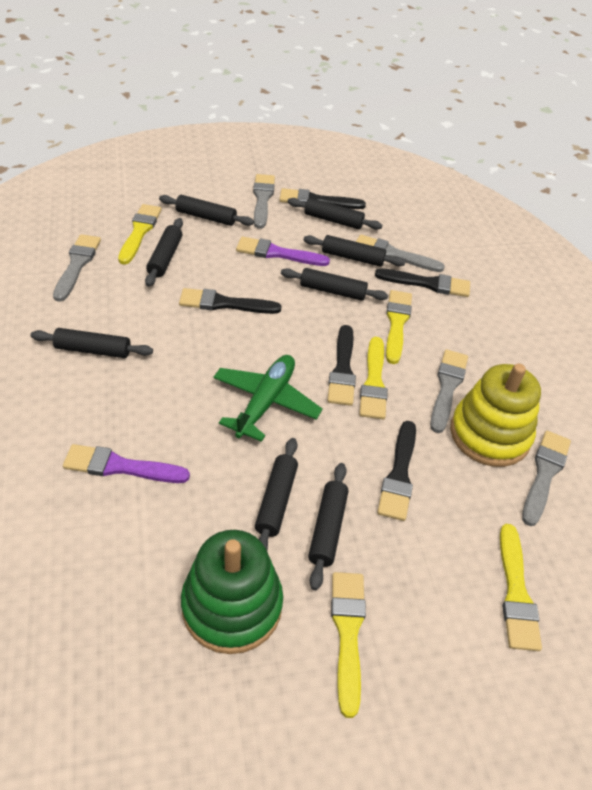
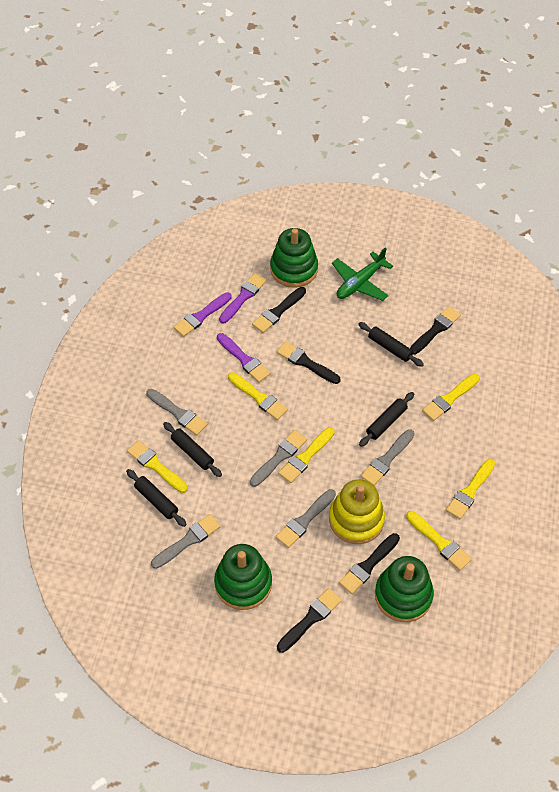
black rolling pin: 8 -> 4
green stacking toy: 1 -> 3
purple brush: 2 -> 3
yellow brush: 5 -> 6

